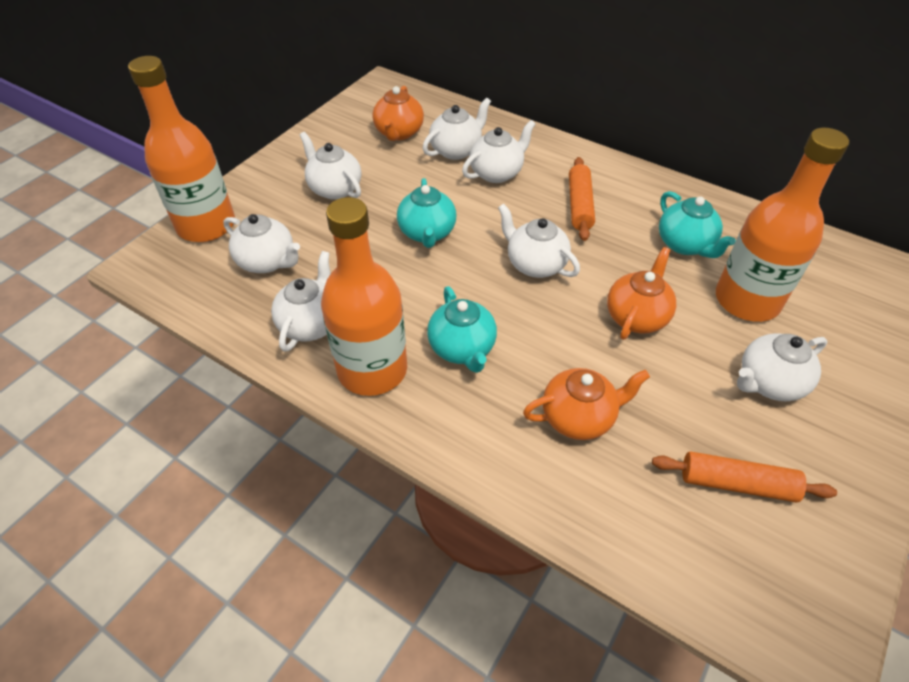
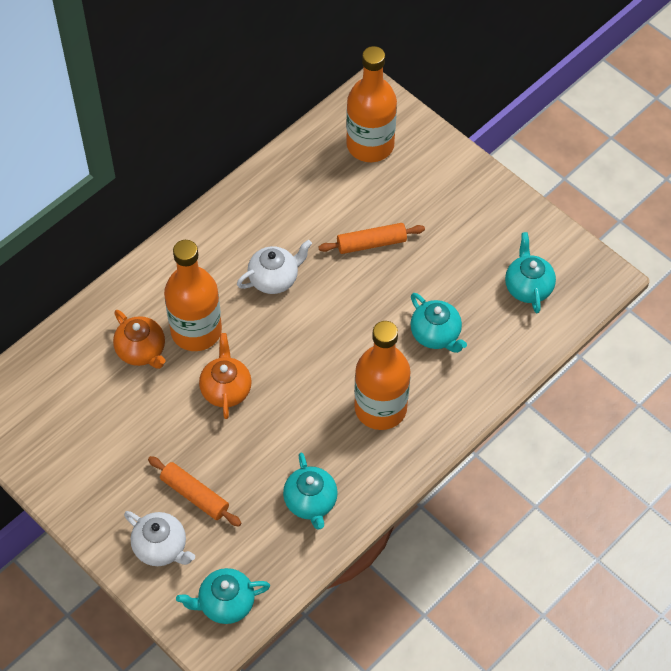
orange teapot: 3 -> 2
turquoise teapot: 3 -> 4
white teapot: 7 -> 2

